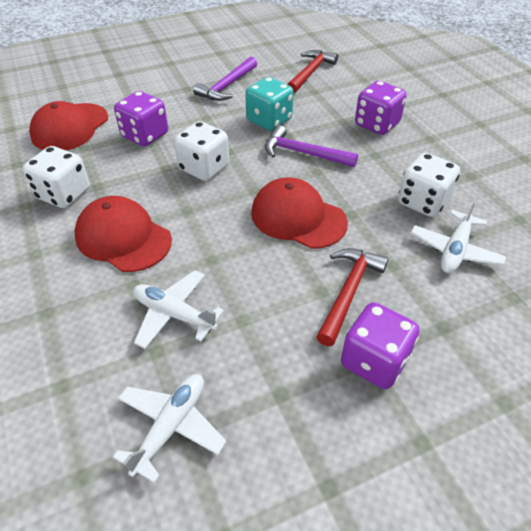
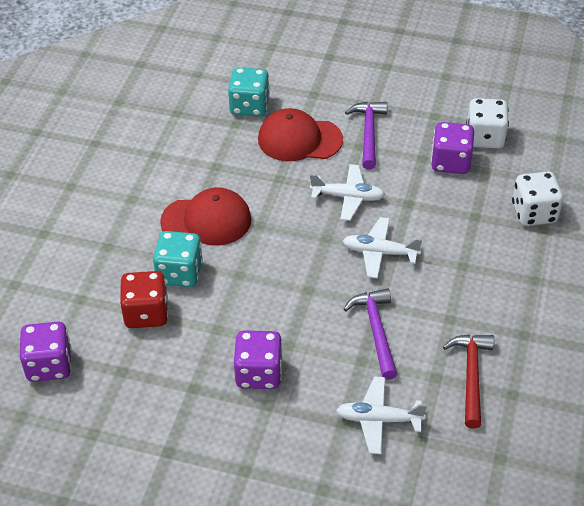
red cap: 3 -> 2
red dice: 0 -> 1
red hammer: 2 -> 1
turquoise dice: 1 -> 2
white dice: 3 -> 2

